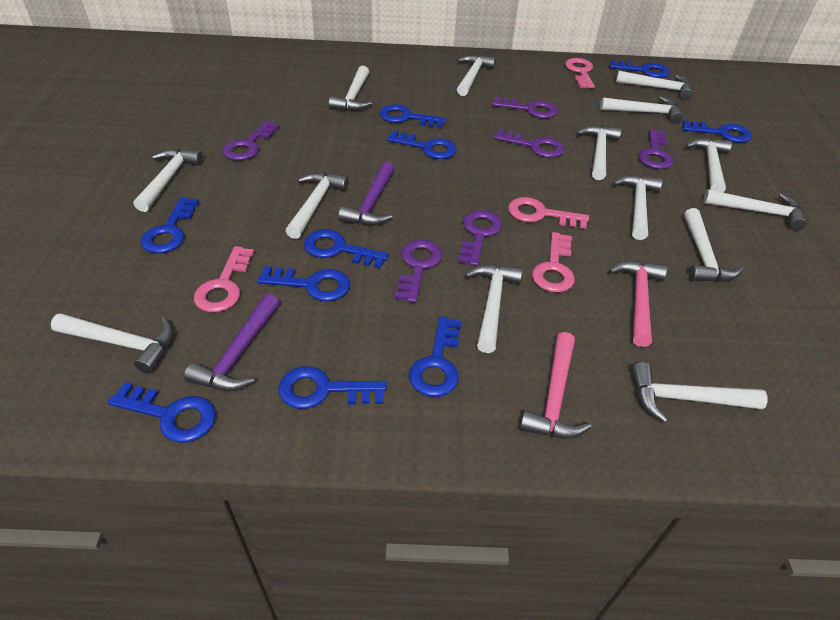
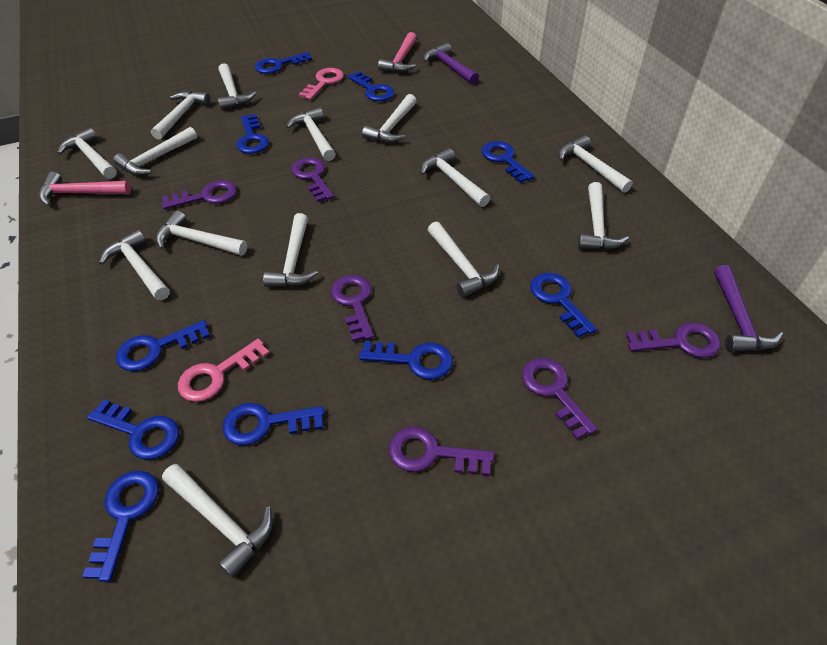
pink key: 4 -> 2

